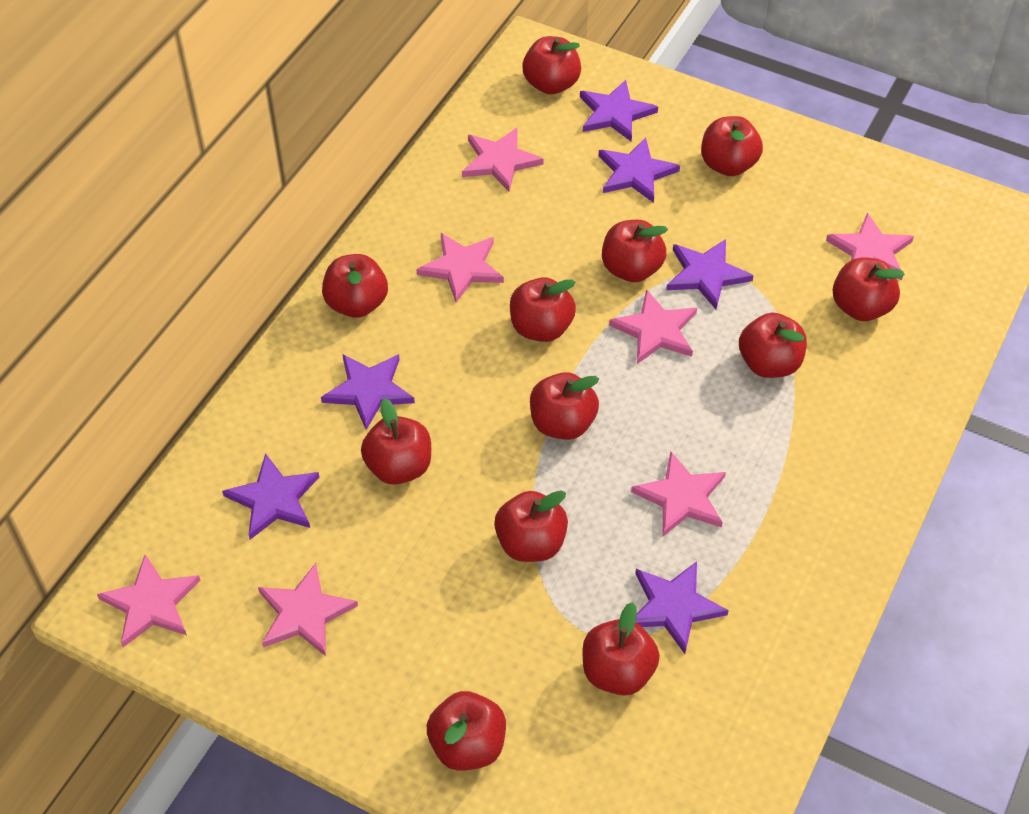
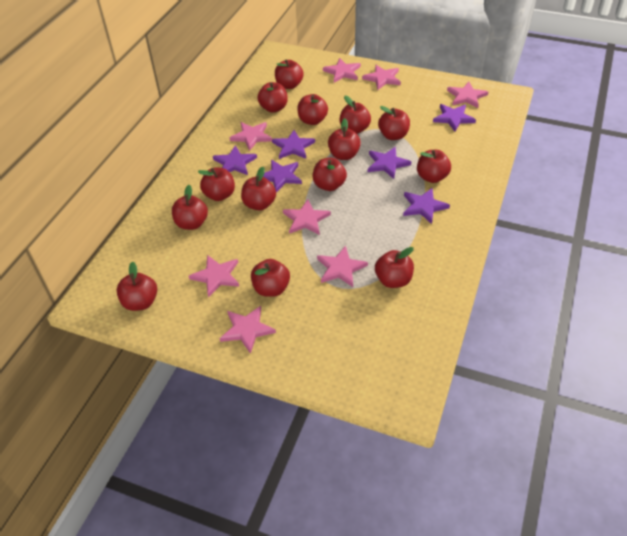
pink star: 7 -> 8
red apple: 12 -> 14

